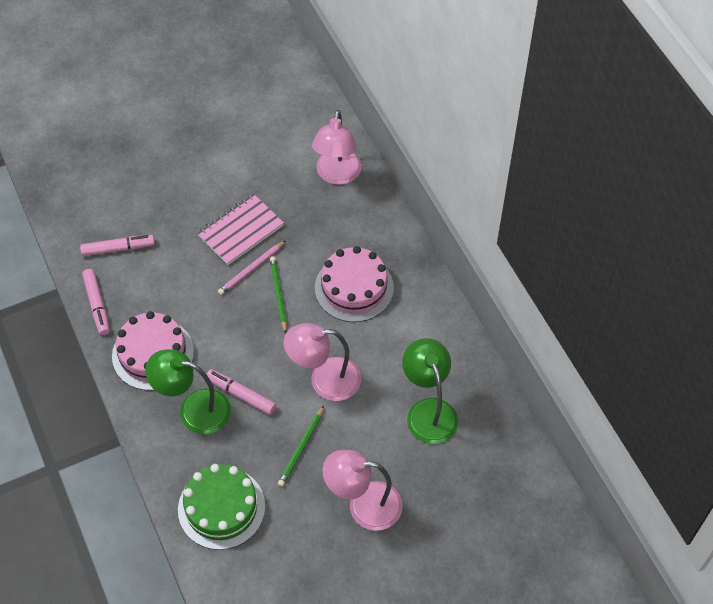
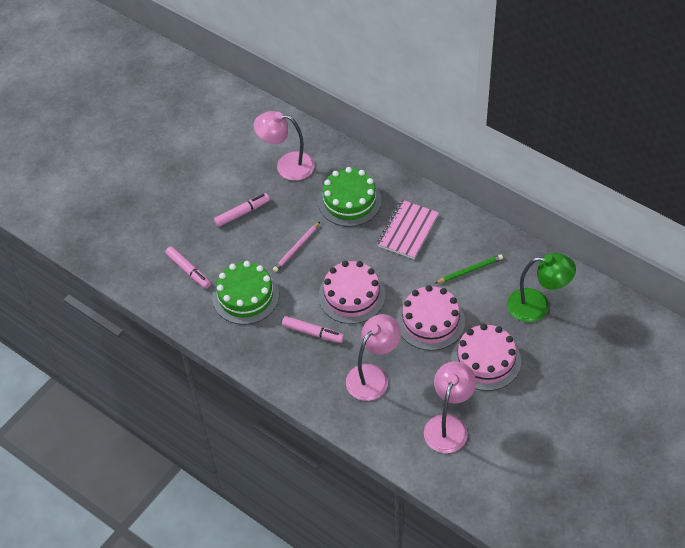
green cake: 1 -> 2
green lamp: 2 -> 1
green pencil: 2 -> 1
pink cake: 2 -> 3

